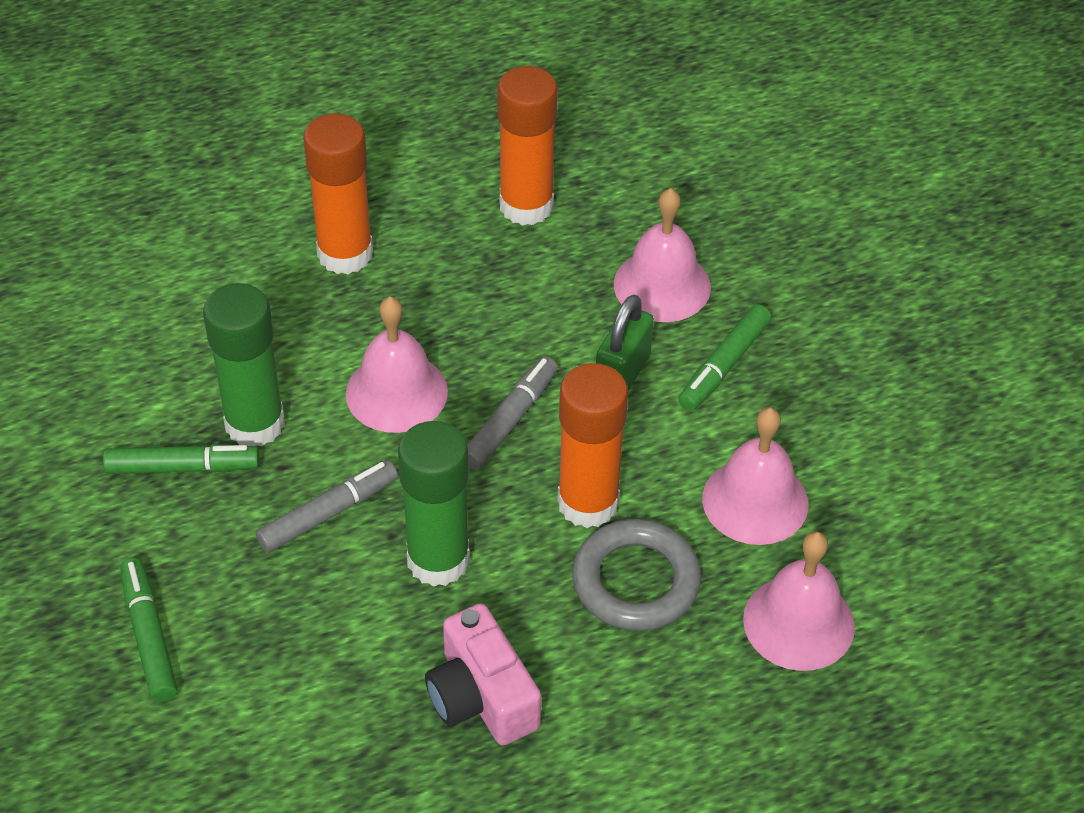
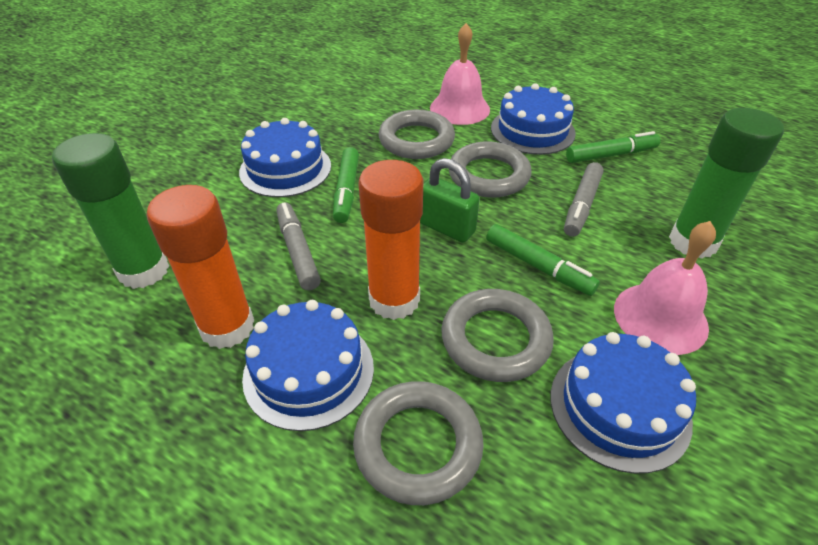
blue cake: 0 -> 4
grey ring: 1 -> 4
orange glue stick: 3 -> 2
pink bell: 4 -> 2
pink camera: 1 -> 0

